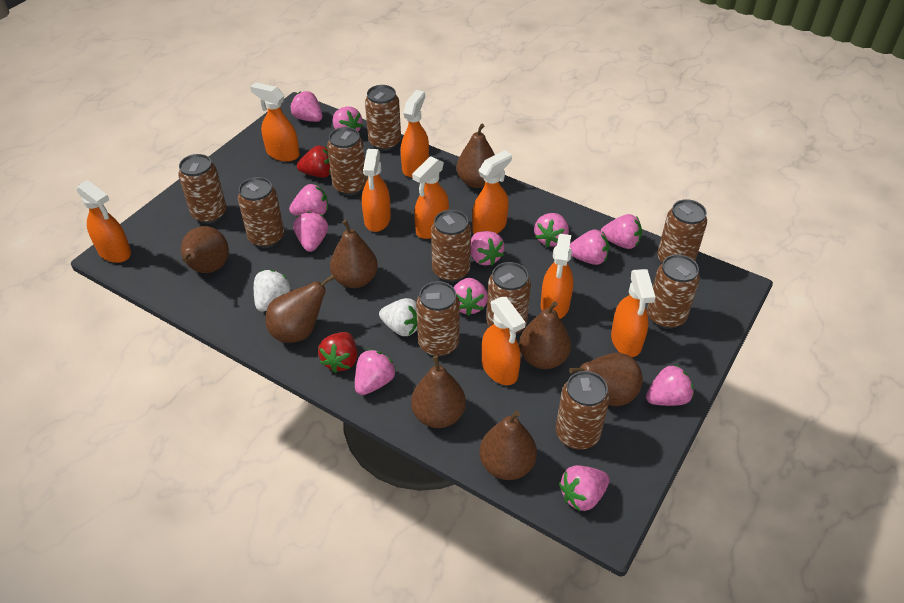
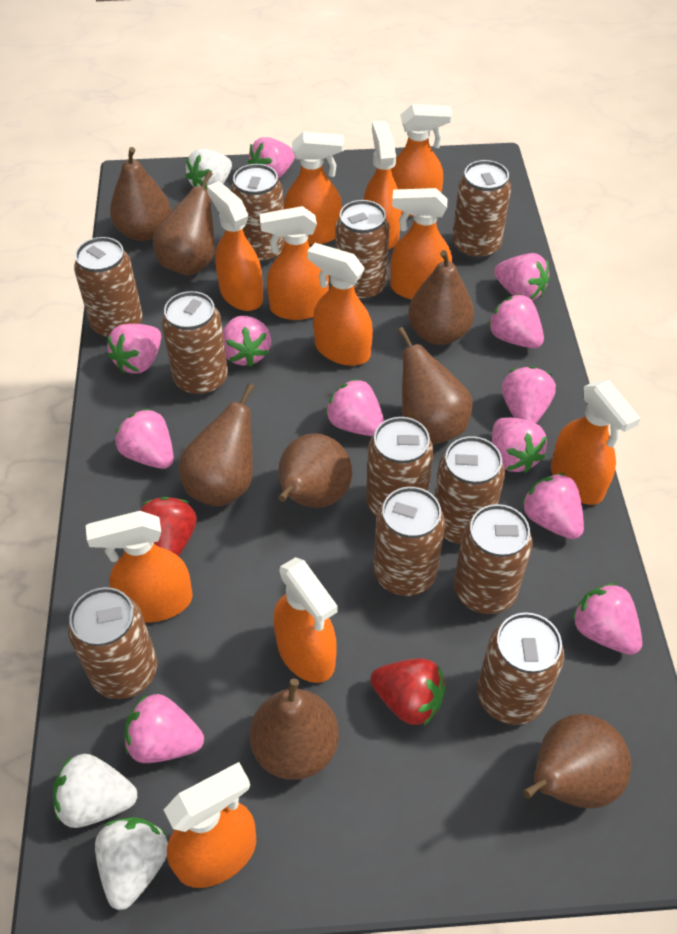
brown can: 10 -> 11
orange spray bottle: 9 -> 11
white strawberry: 2 -> 3

